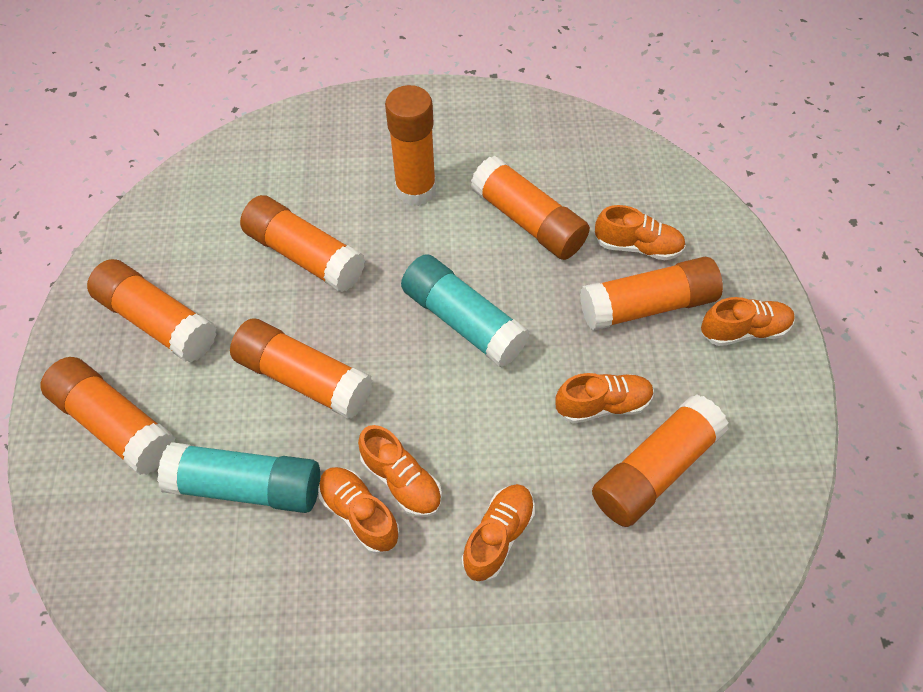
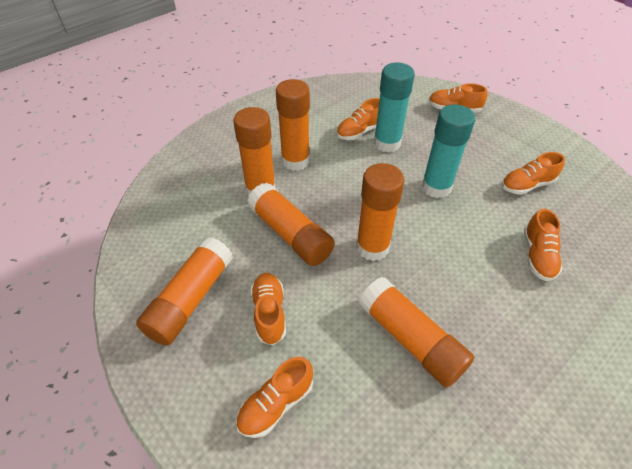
orange glue stick: 8 -> 6

